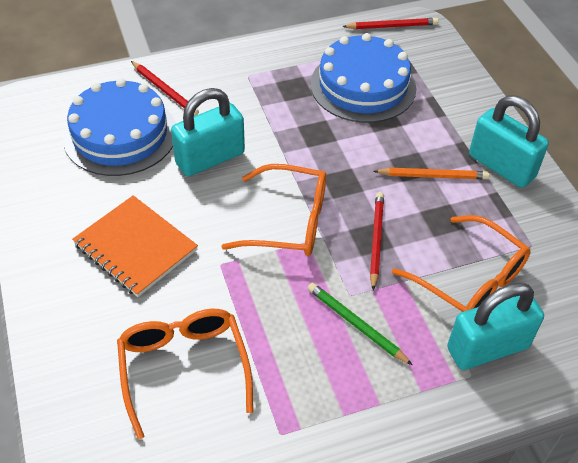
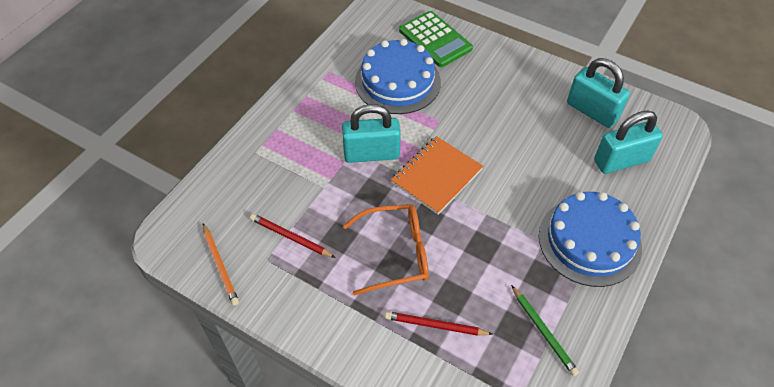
green calculator: 0 -> 1
orange glasses: 3 -> 1
red pencil: 3 -> 2

